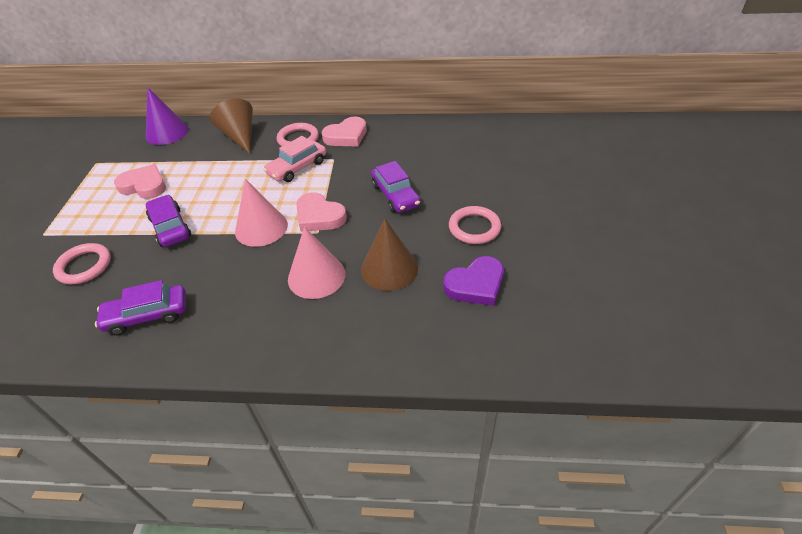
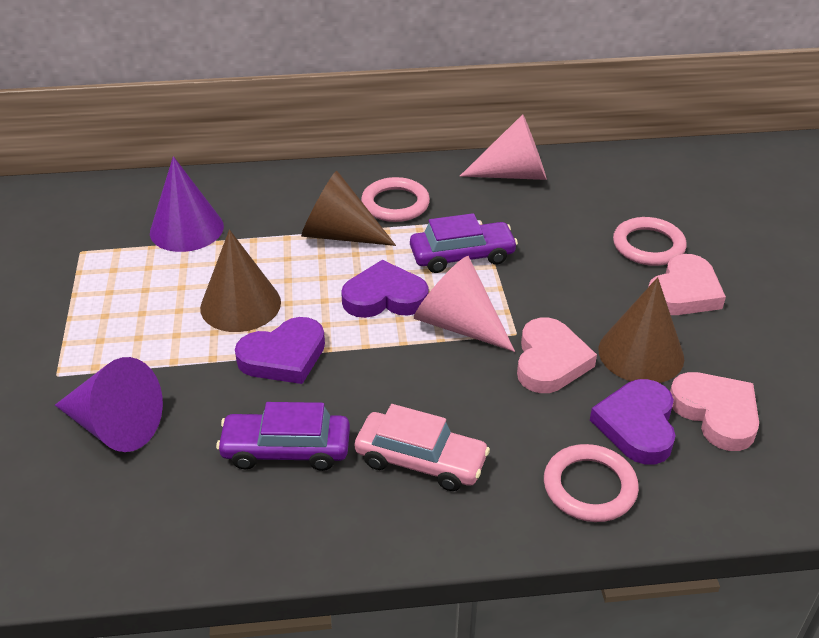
brown cone: 2 -> 3
purple car: 3 -> 2
purple cone: 1 -> 2
purple heart: 1 -> 3

